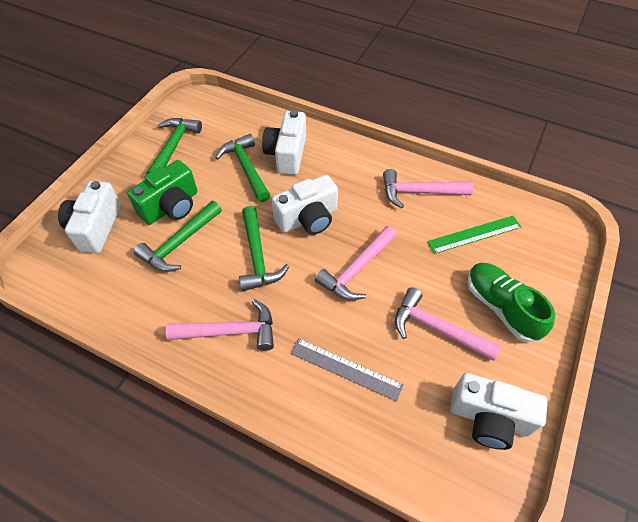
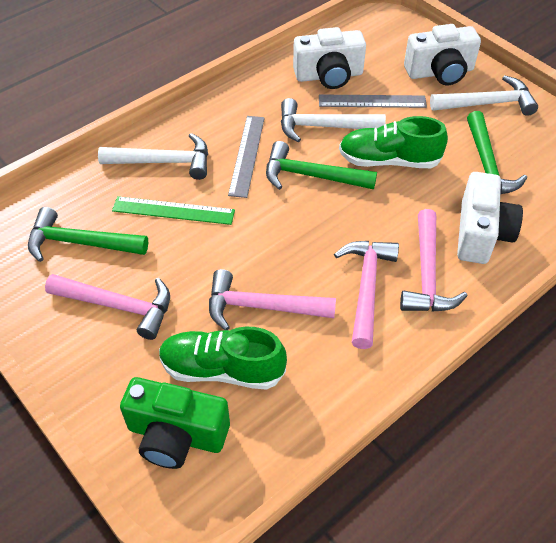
green hammer: 4 -> 3
green shoe: 1 -> 2
grey ruler: 1 -> 2
white camera: 4 -> 3
white hammer: 0 -> 3

